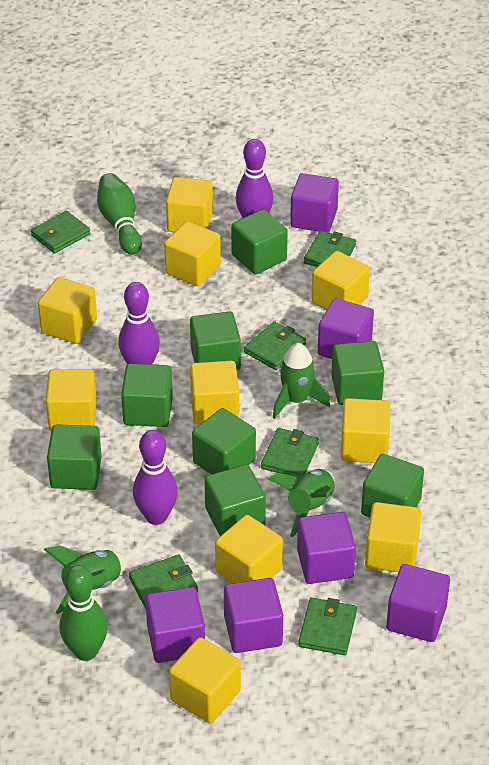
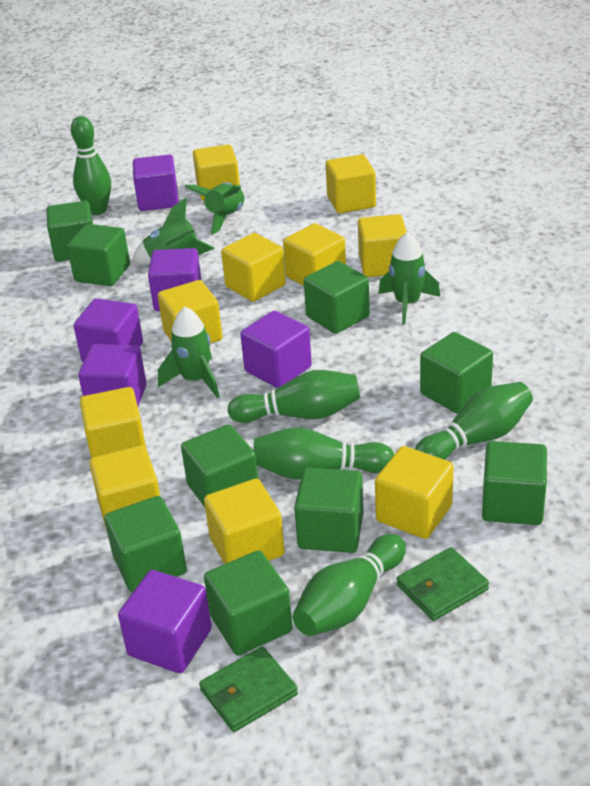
green bowling pin: 2 -> 5
green cube: 8 -> 9
green rocket: 3 -> 4
green wallet: 6 -> 2
purple bowling pin: 3 -> 0

